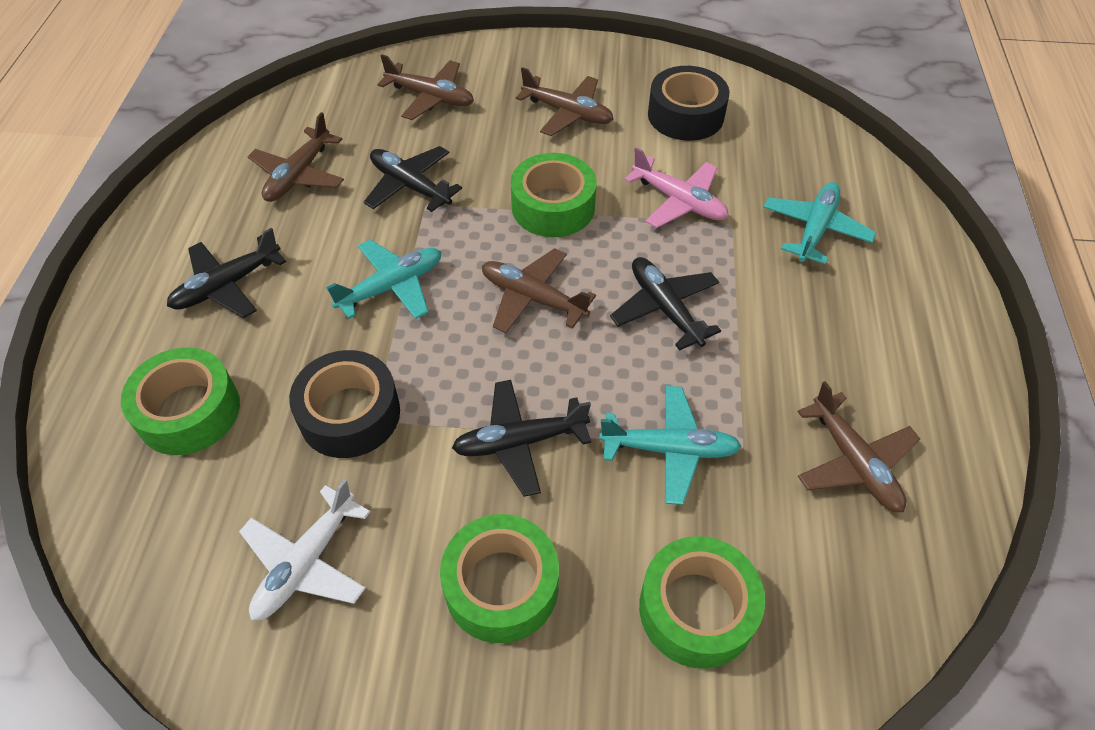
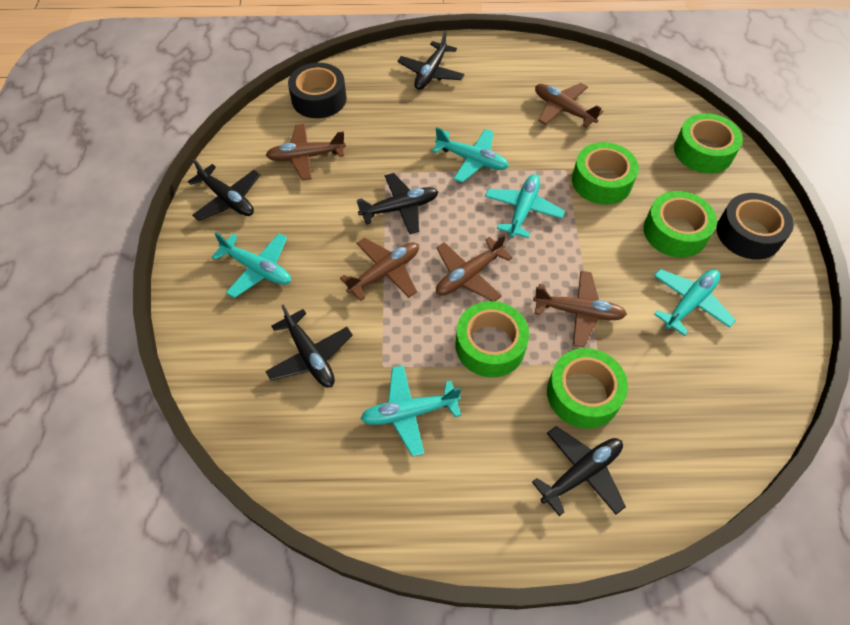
black plane: 4 -> 5
green tape: 4 -> 5
pink plane: 1 -> 0
turquoise plane: 3 -> 5
white plane: 1 -> 0

